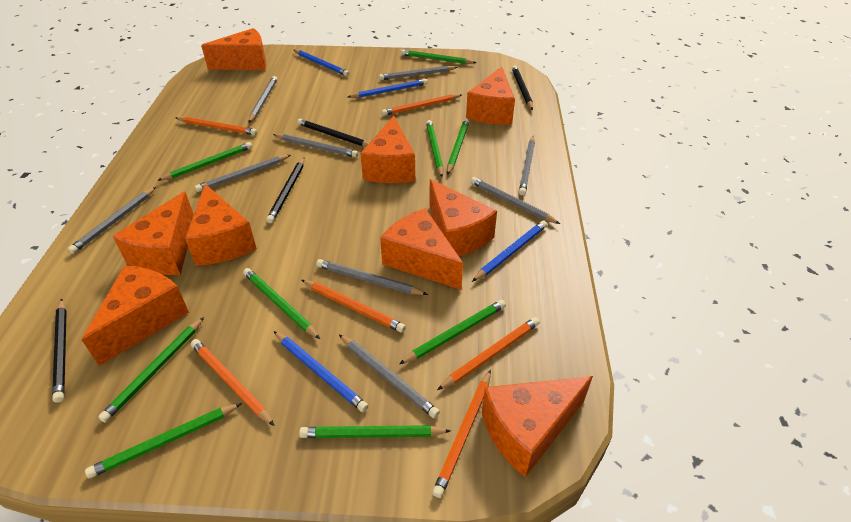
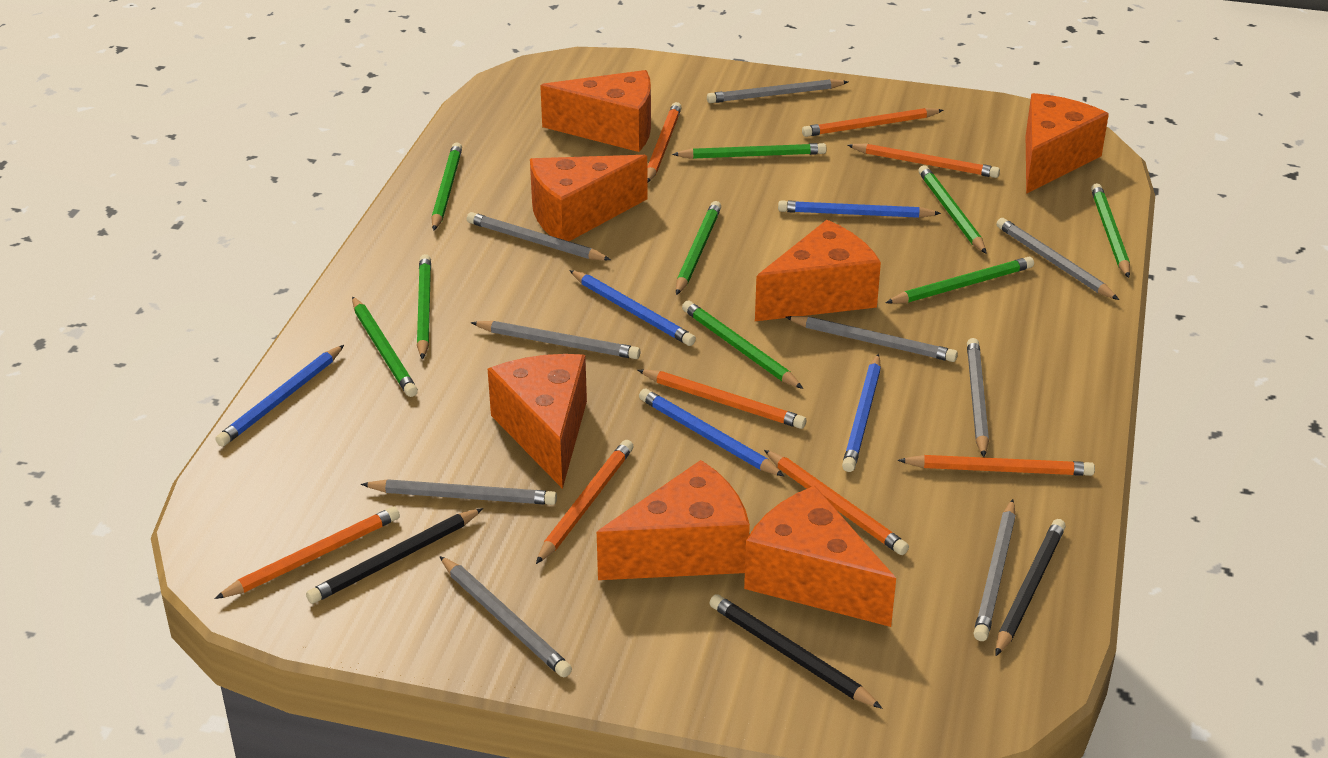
black pencil: 4 -> 3
blue pencil: 4 -> 5
orange cheese: 9 -> 7
orange pencil: 6 -> 8

